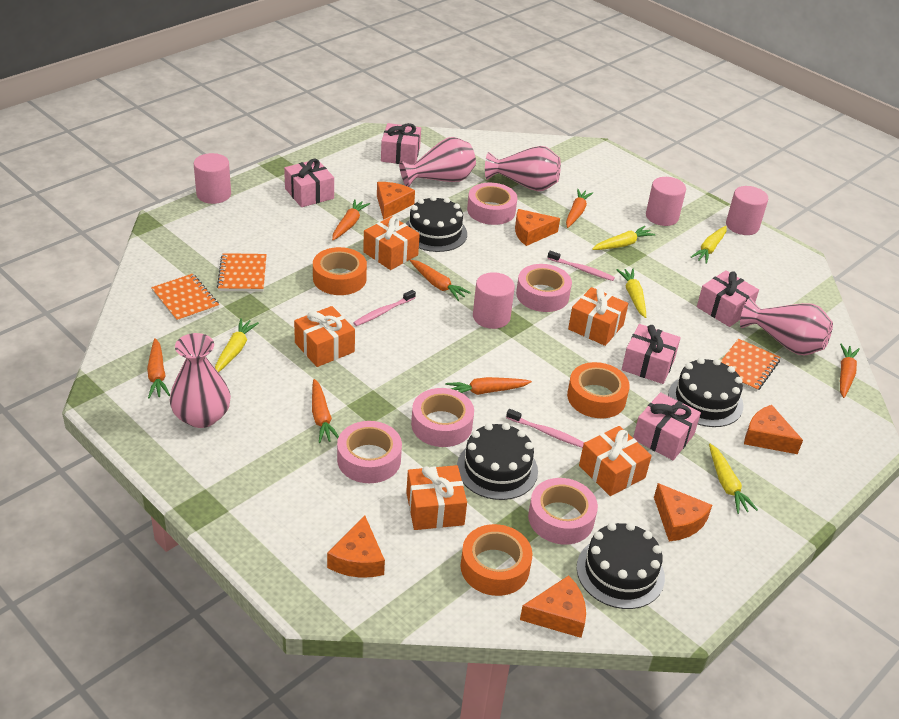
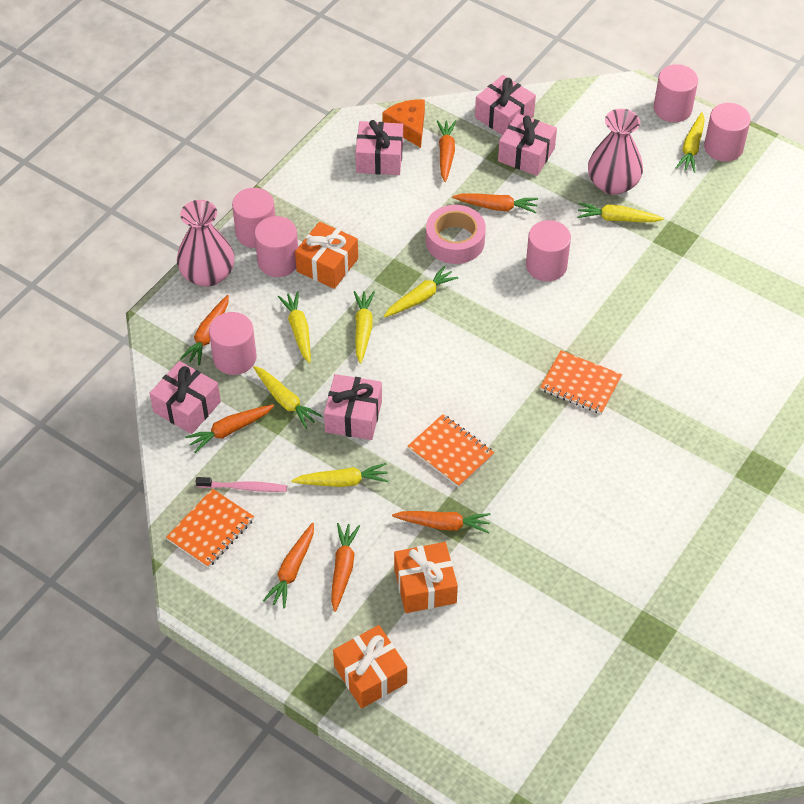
black cake: 4 -> 0
orange cheese: 6 -> 1
orange gift: 5 -> 3
orange tape: 3 -> 0
pink cylinder: 4 -> 6
pink tape: 5 -> 1
pink toothbrush: 3 -> 1
pink vase: 4 -> 2
yellow carrot: 5 -> 7

